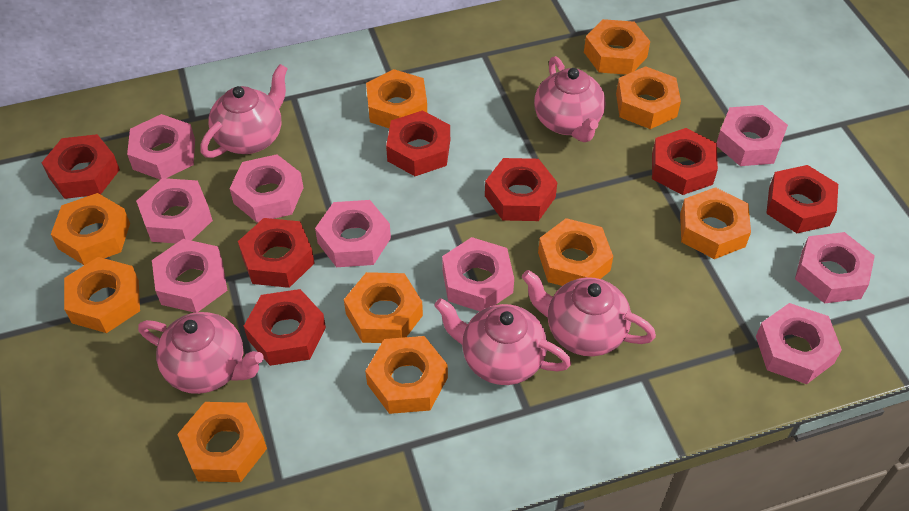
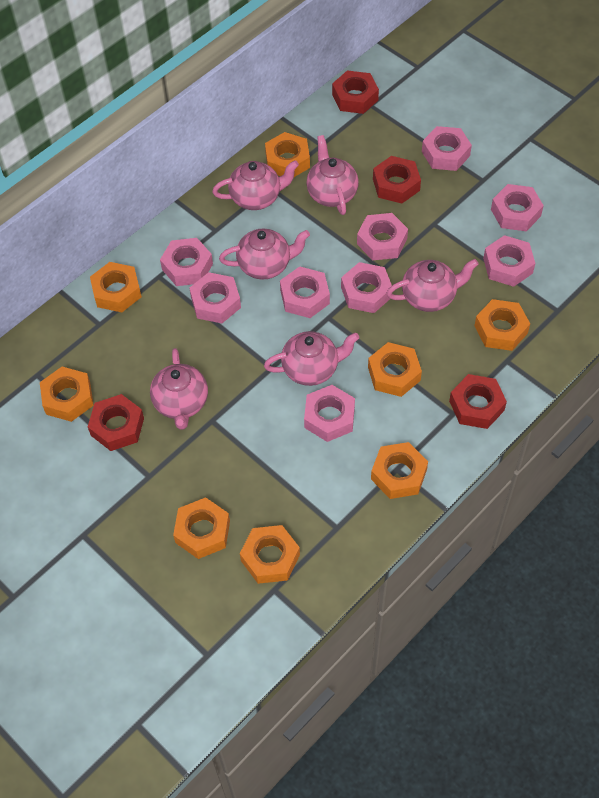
orange nut: 10 -> 8
pink teapot: 5 -> 6
red nut: 7 -> 4

